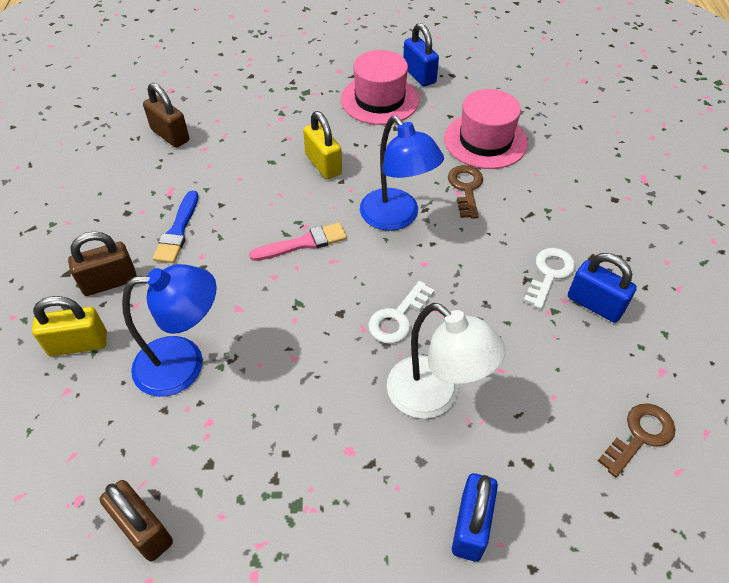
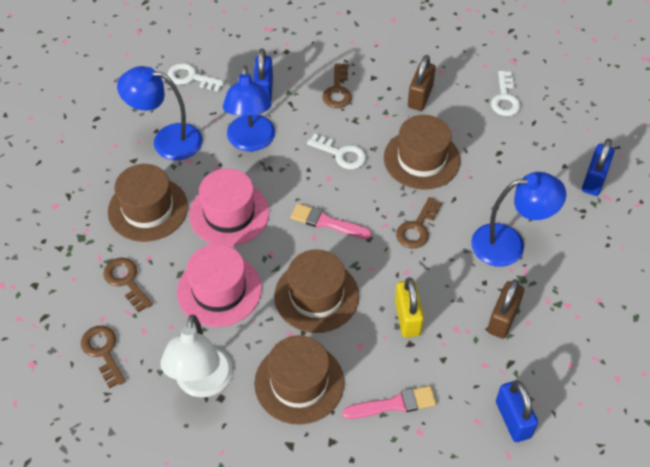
blue brush: 1 -> 0
blue lamp: 2 -> 3
brown hat: 0 -> 4
brown key: 2 -> 4
brown padlock: 3 -> 2
pink brush: 1 -> 2
white key: 2 -> 3
yellow padlock: 2 -> 1

